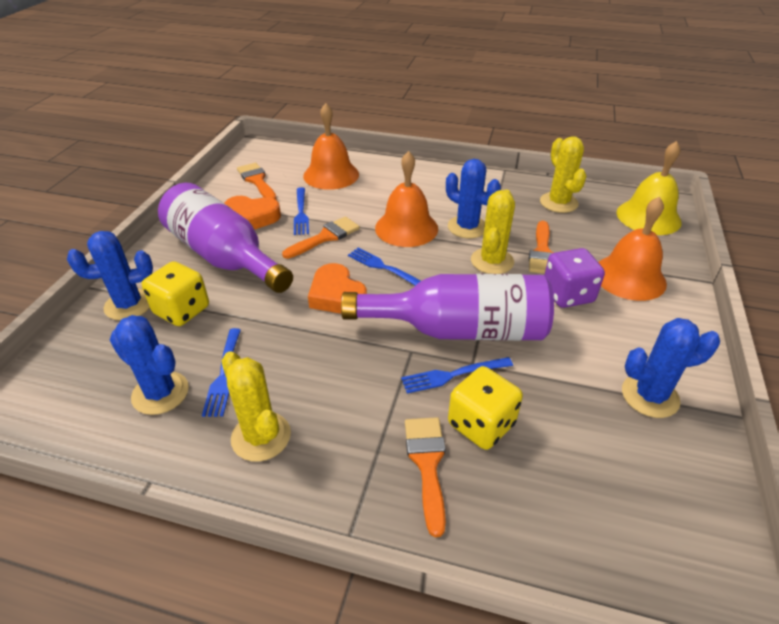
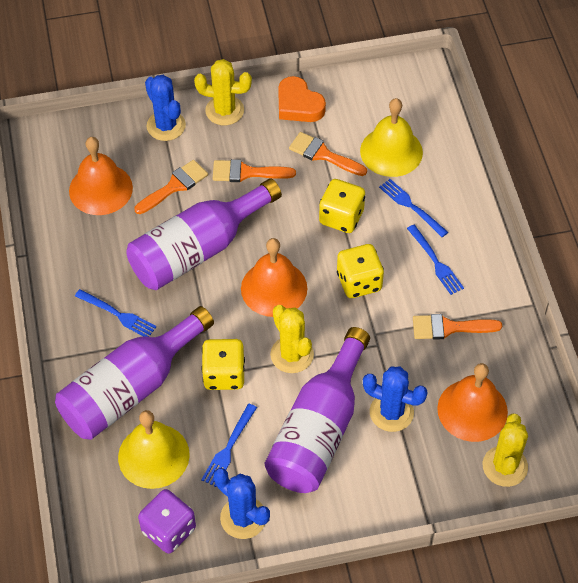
blue cactus: 4 -> 3
orange heart: 2 -> 1
purple bottle: 2 -> 3
yellow bell: 1 -> 2
yellow dice: 2 -> 3

